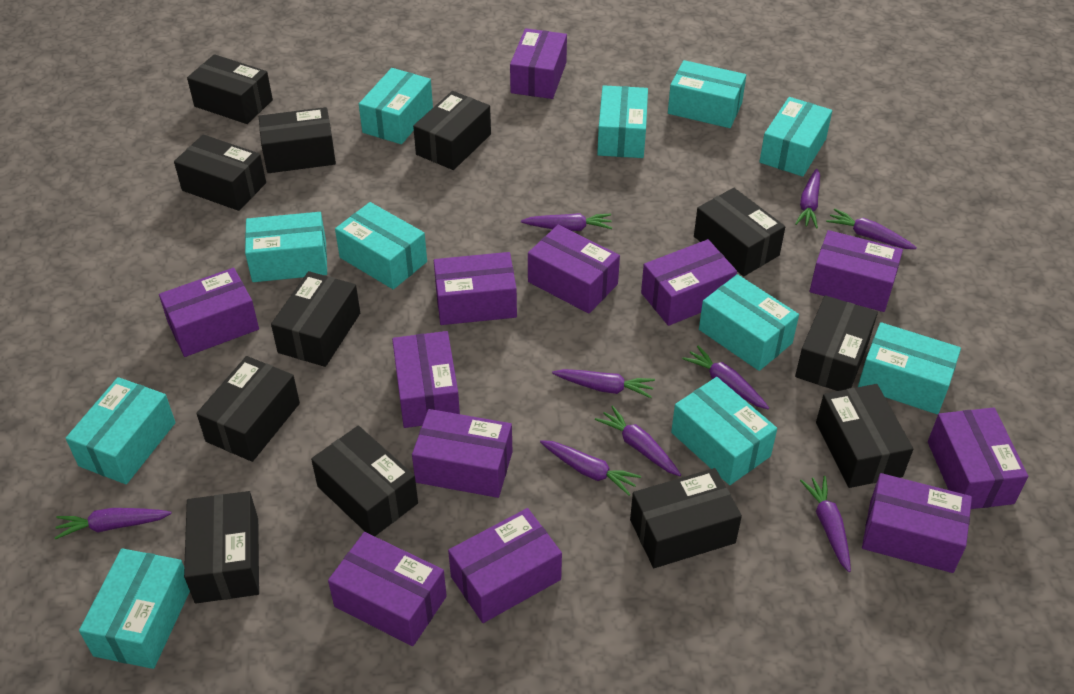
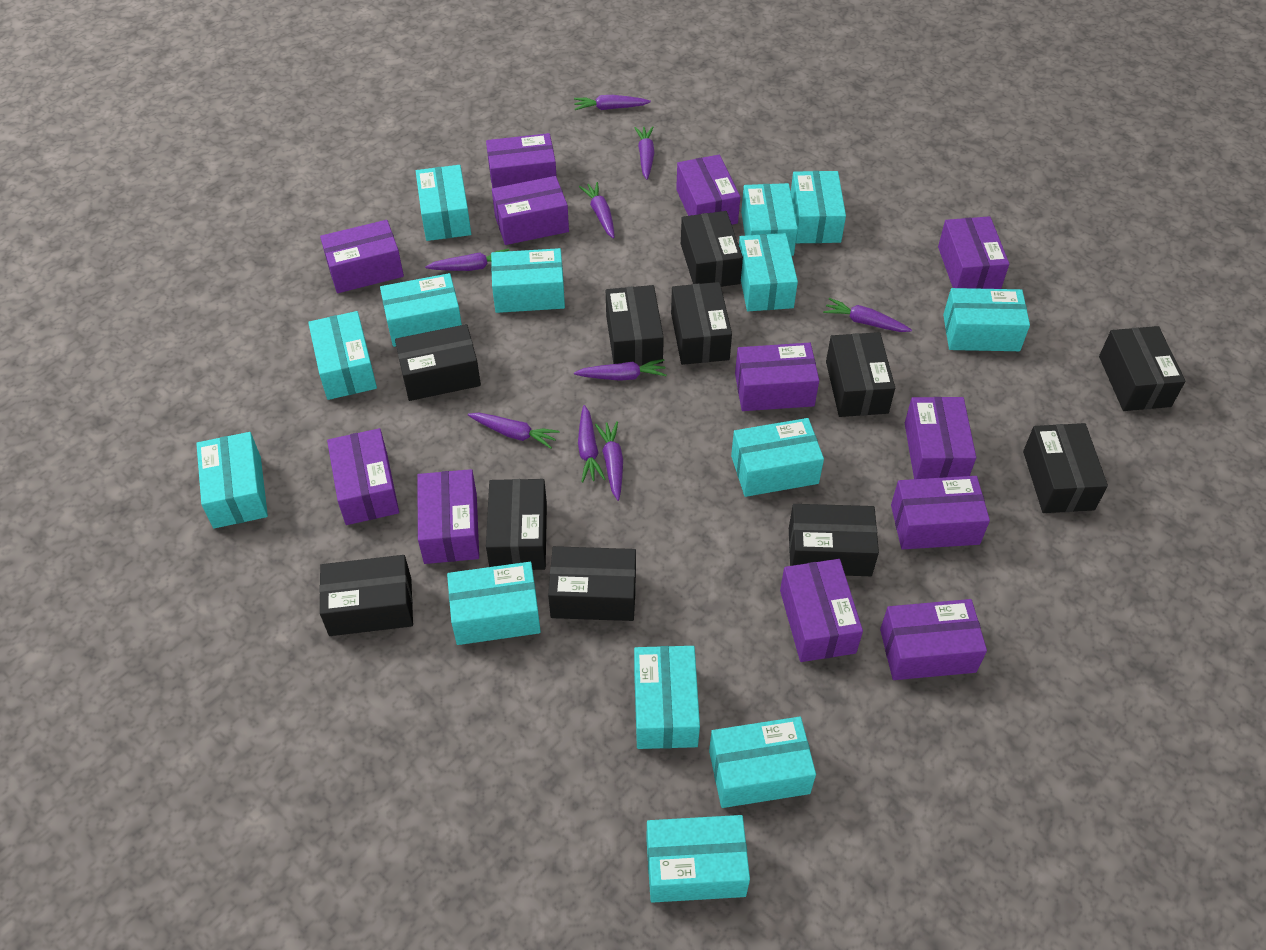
black box: 12 -> 11
turquoise box: 11 -> 14

